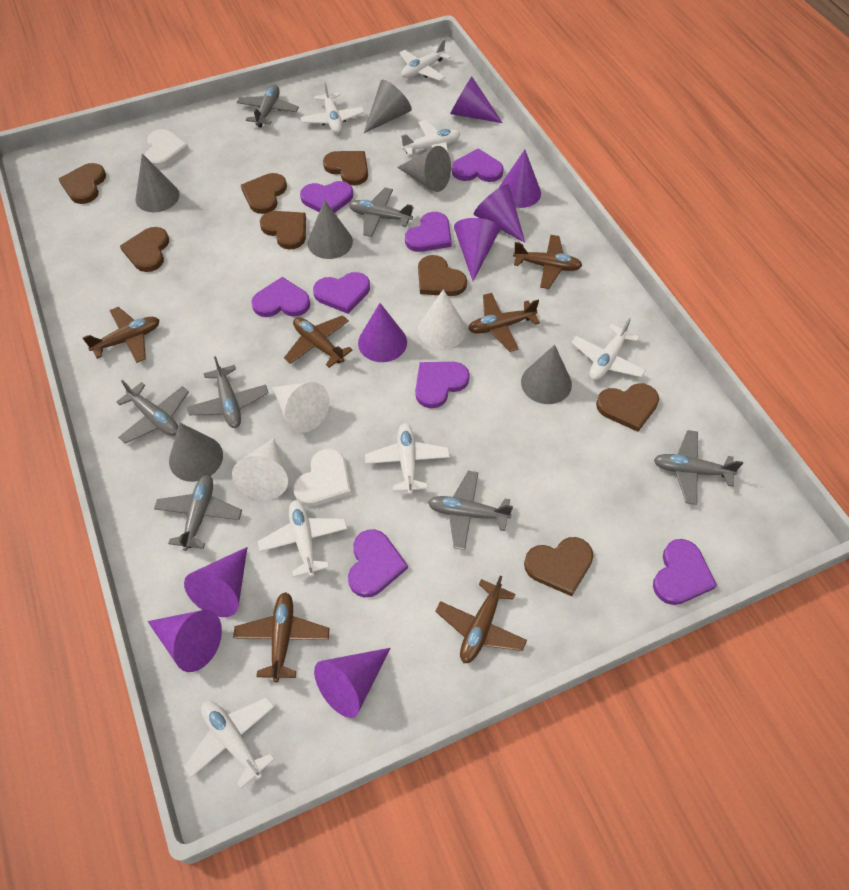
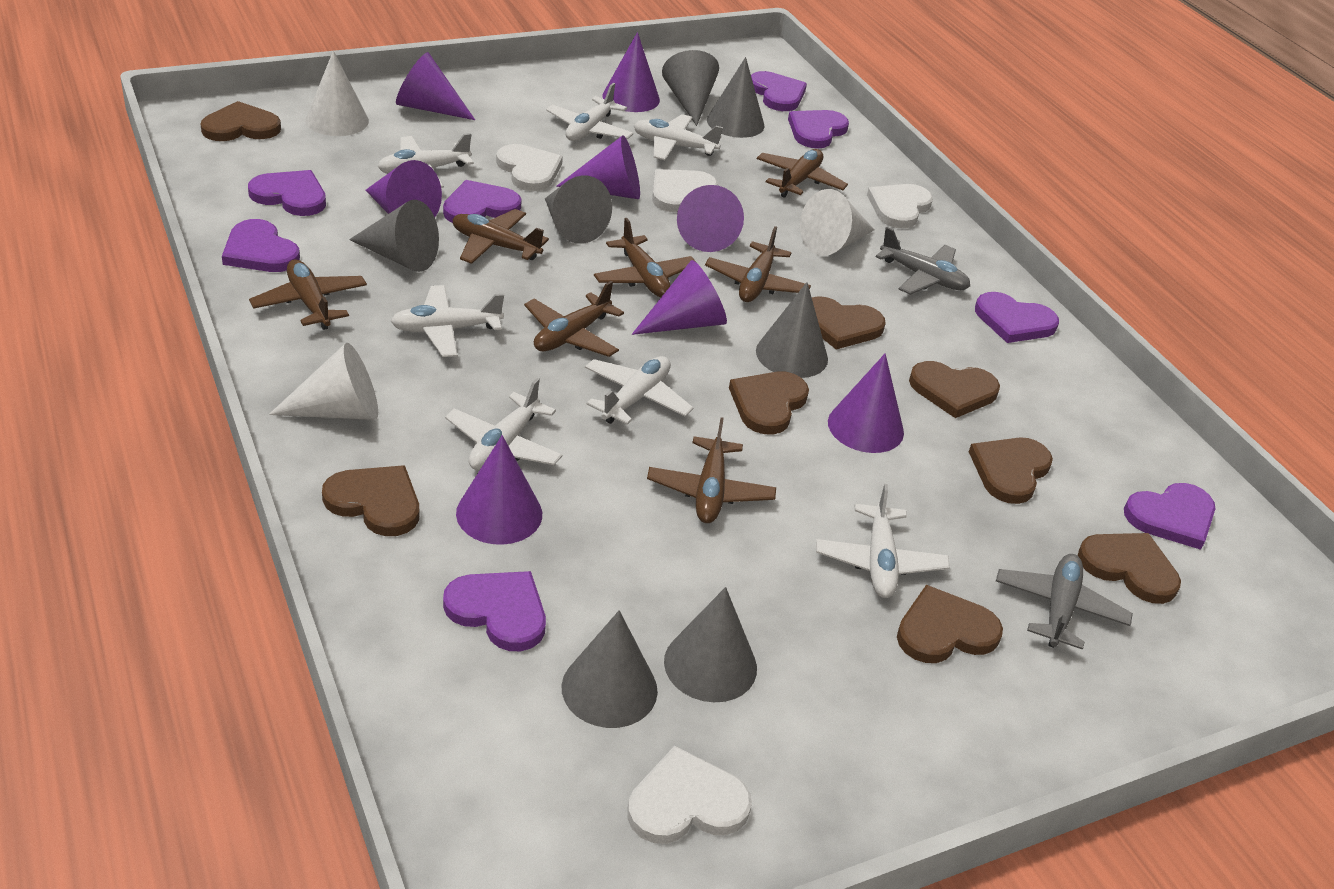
brown plane: 6 -> 7
grey cone: 6 -> 7
grey plane: 7 -> 2
white heart: 2 -> 4

